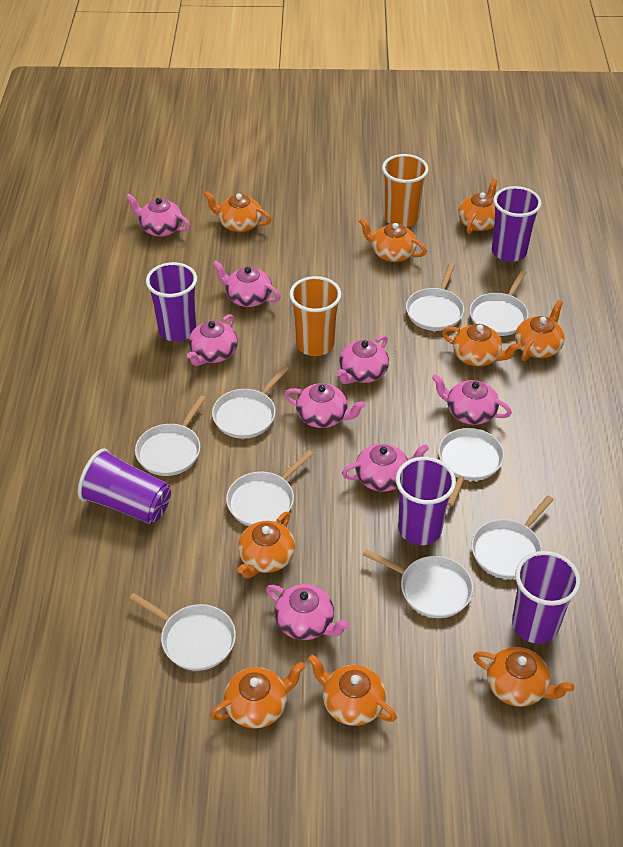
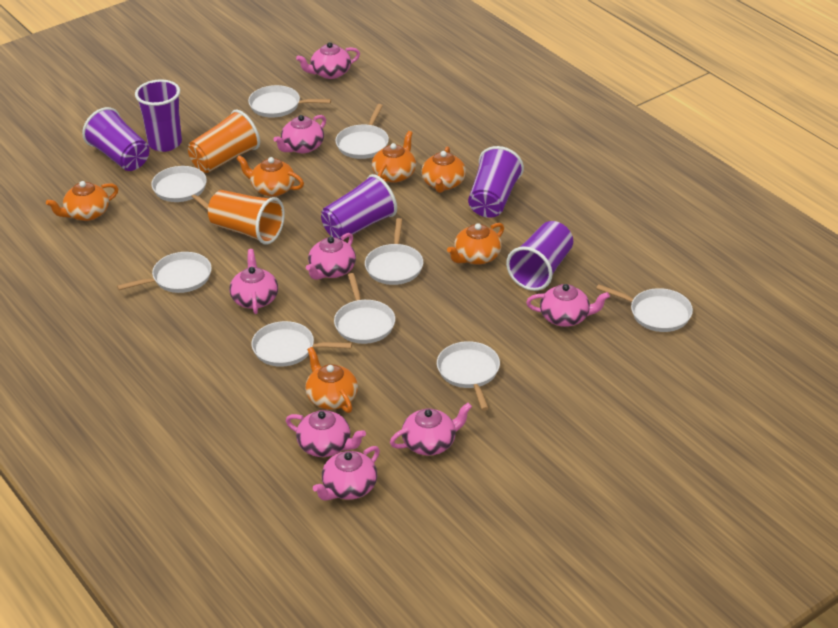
orange teapot: 9 -> 6

